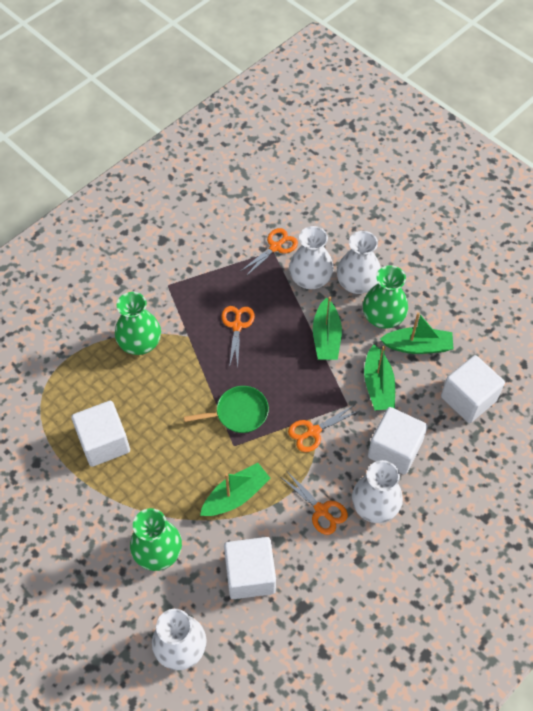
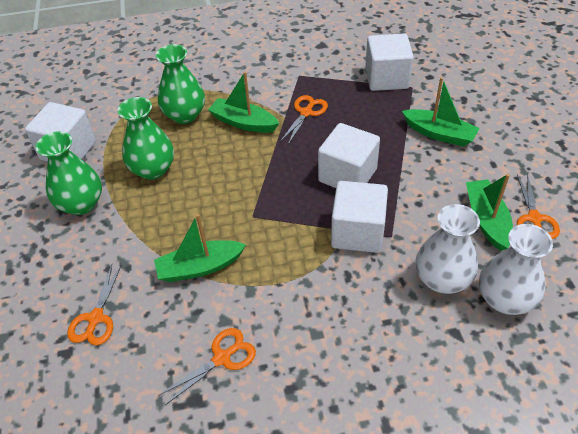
green pan: 1 -> 0
white vase: 4 -> 2

